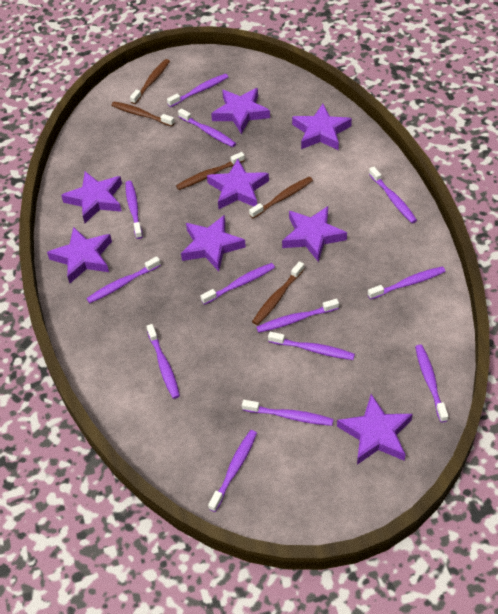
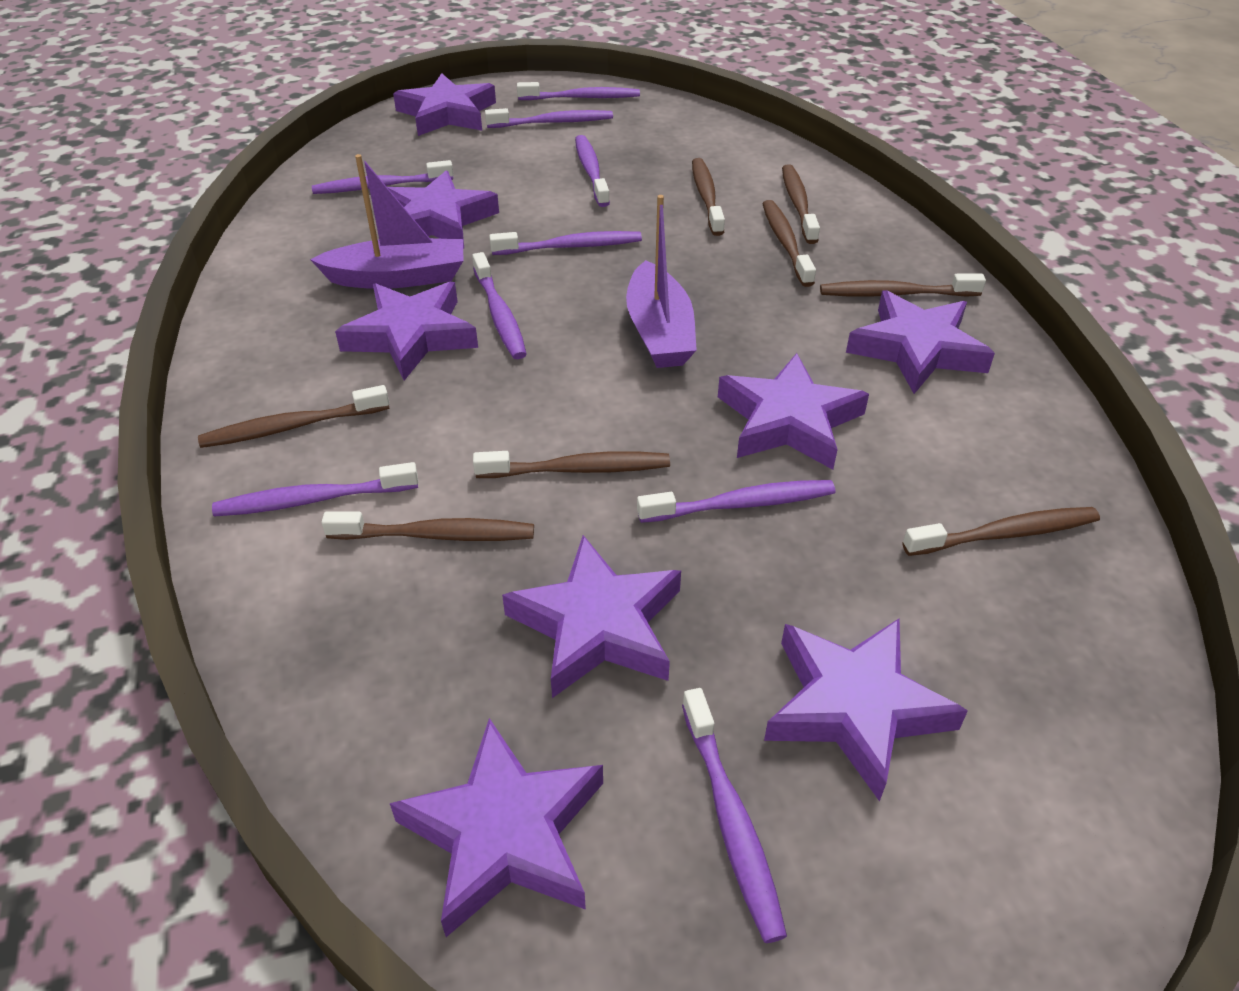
brown toothbrush: 5 -> 8
purple boat: 0 -> 2
purple toothbrush: 13 -> 9

